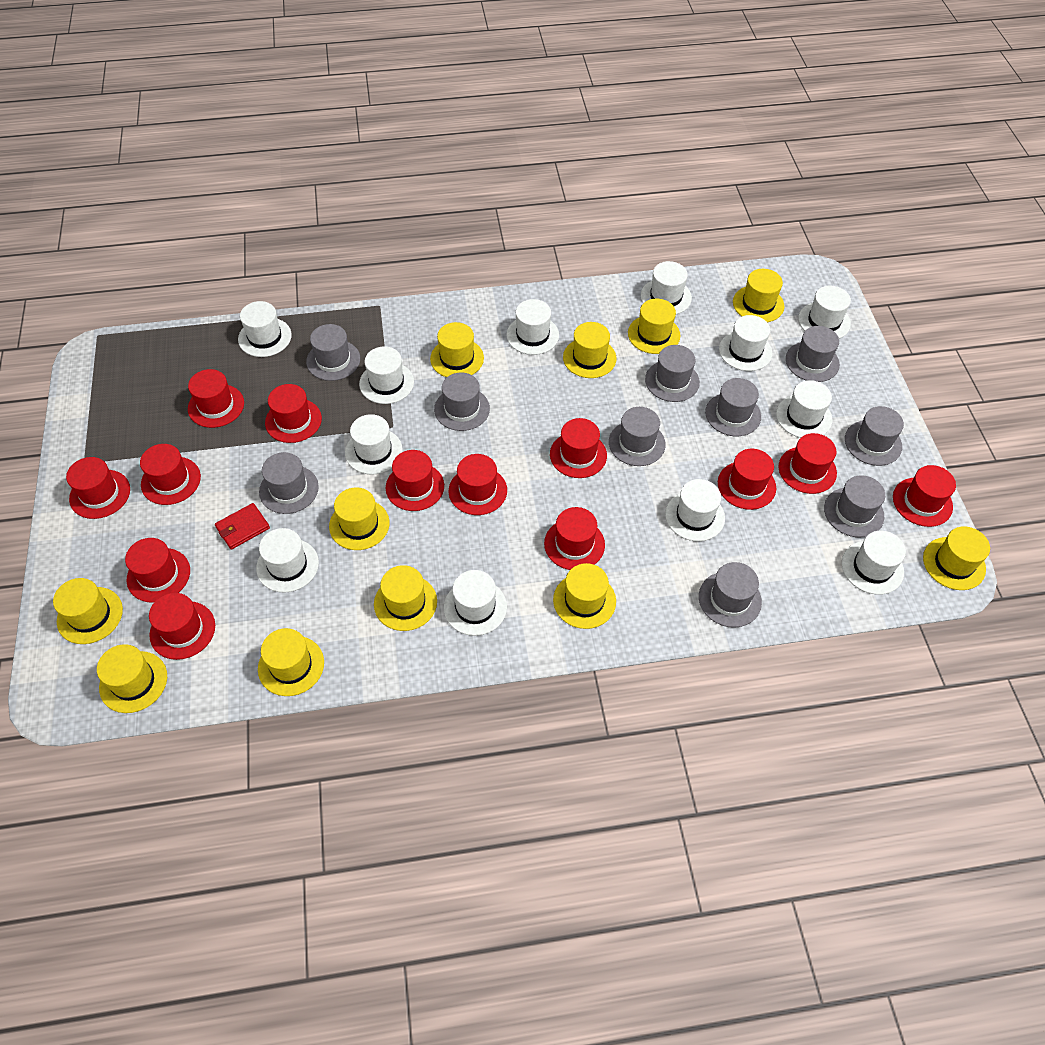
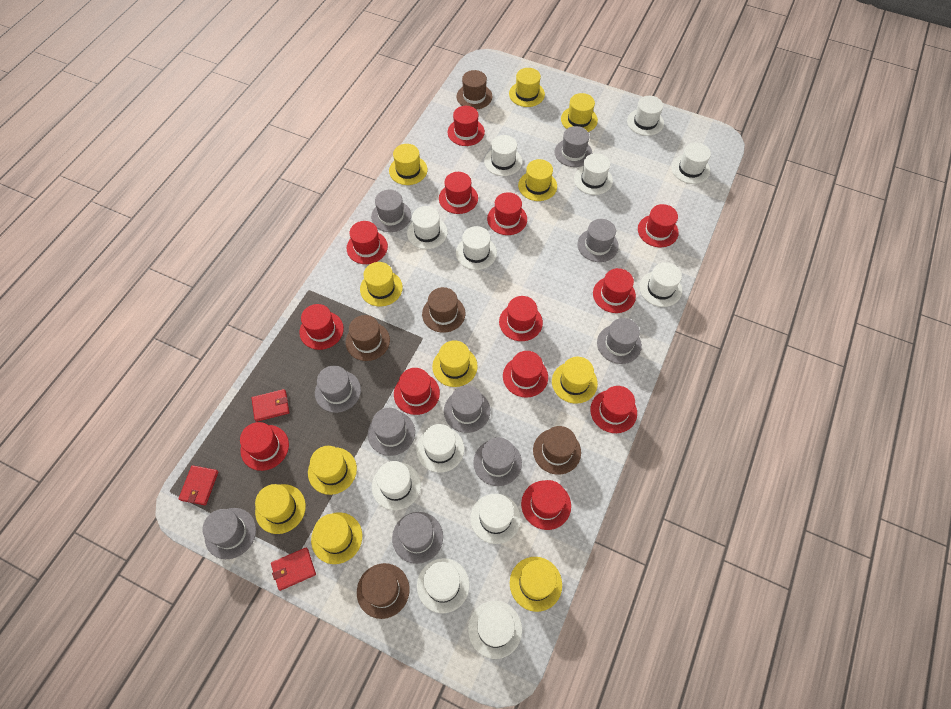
brown hat: 0 -> 5
red wallet: 1 -> 3

